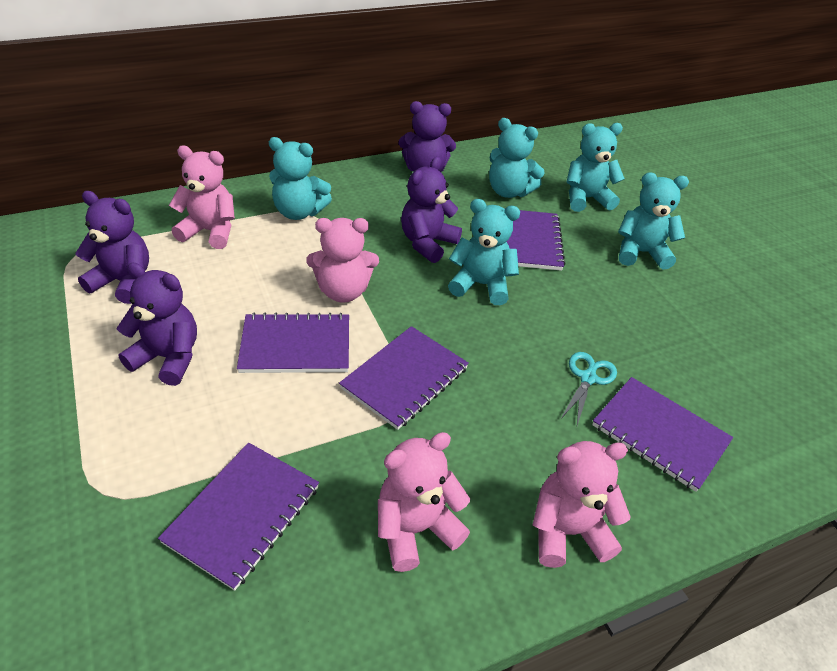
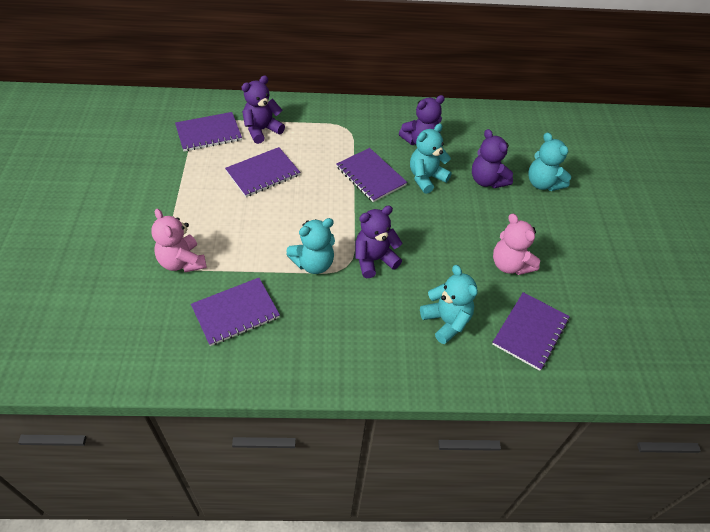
pink teddy bear: 4 -> 2
turquoise scissors: 1 -> 0
turquoise teddy bear: 5 -> 4

